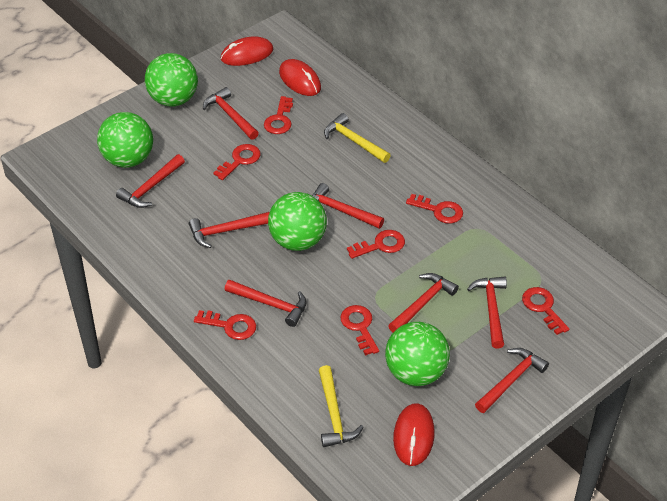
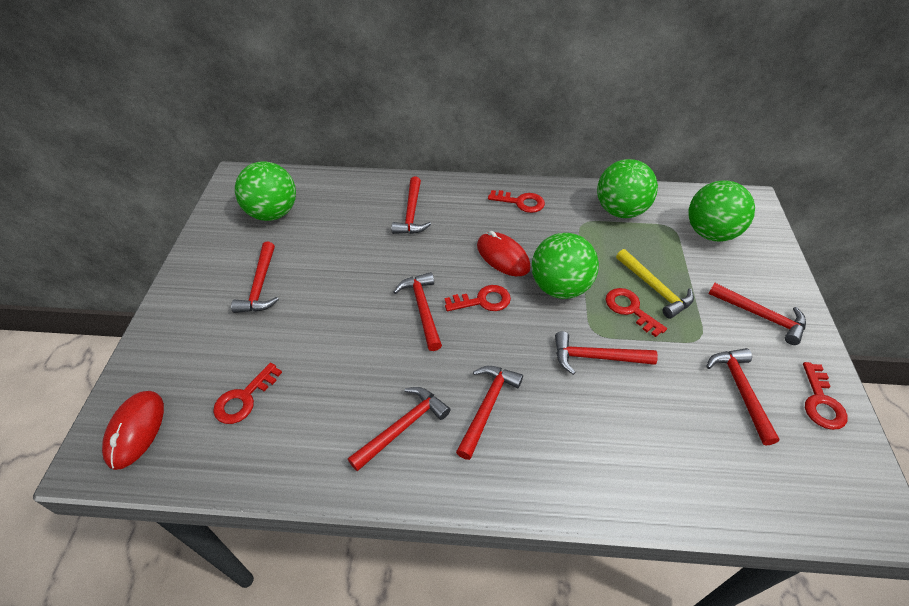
red key: 7 -> 5
red mouse: 3 -> 2
yellow hammer: 2 -> 1

